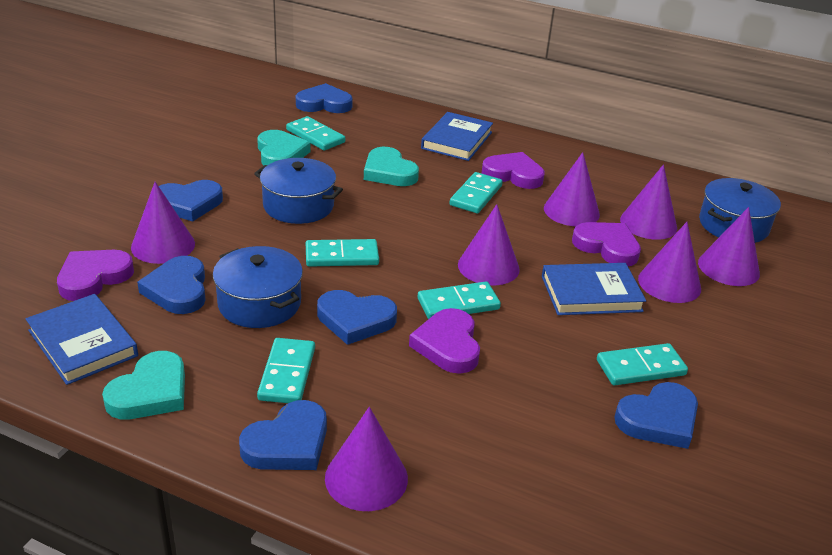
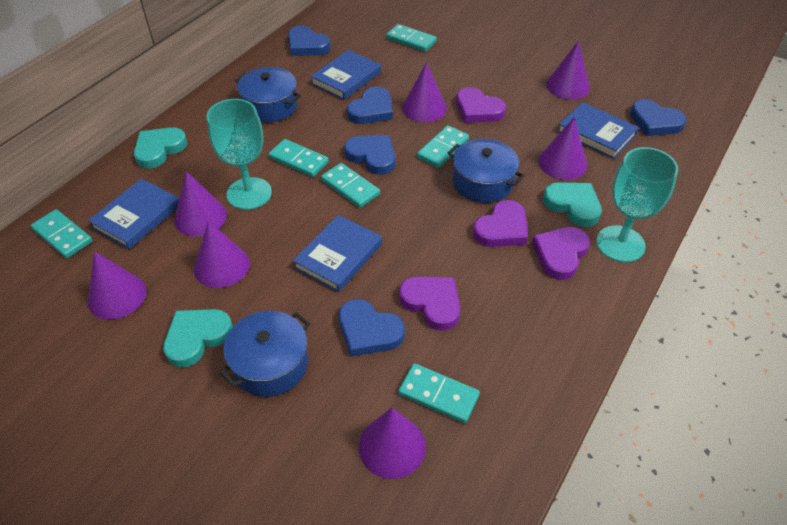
blue book: 3 -> 4
blue heart: 6 -> 5
turquoise goblet: 0 -> 2

